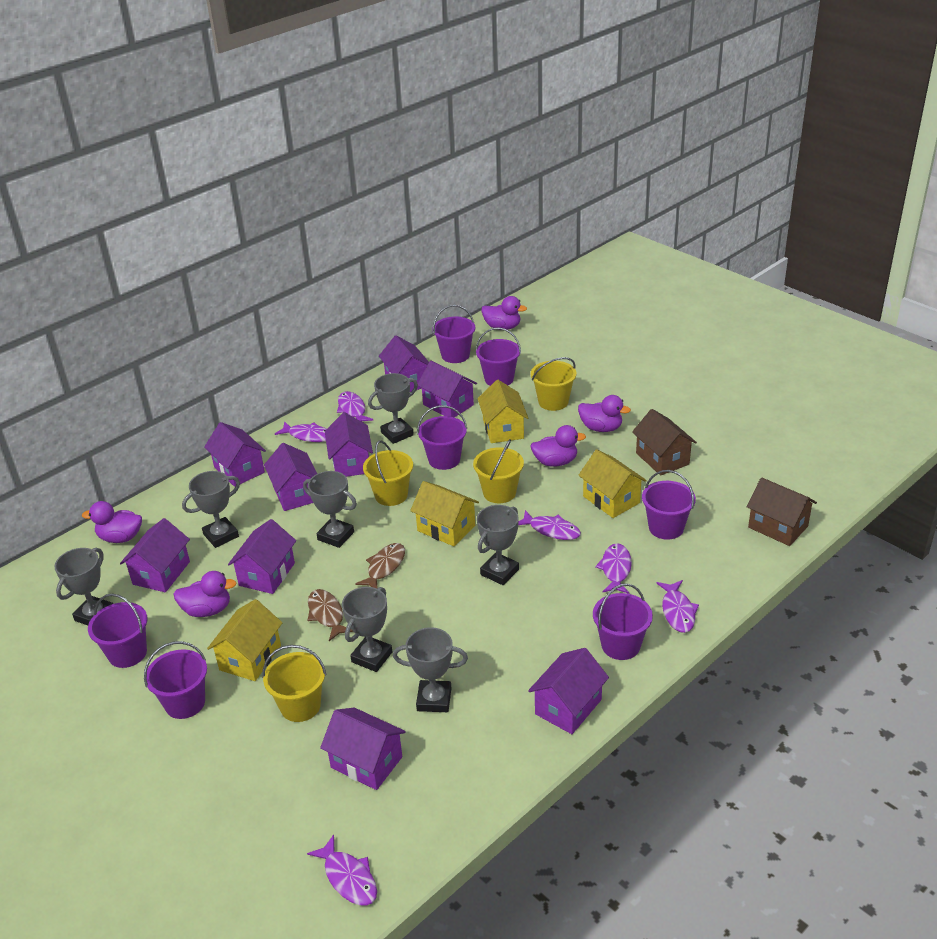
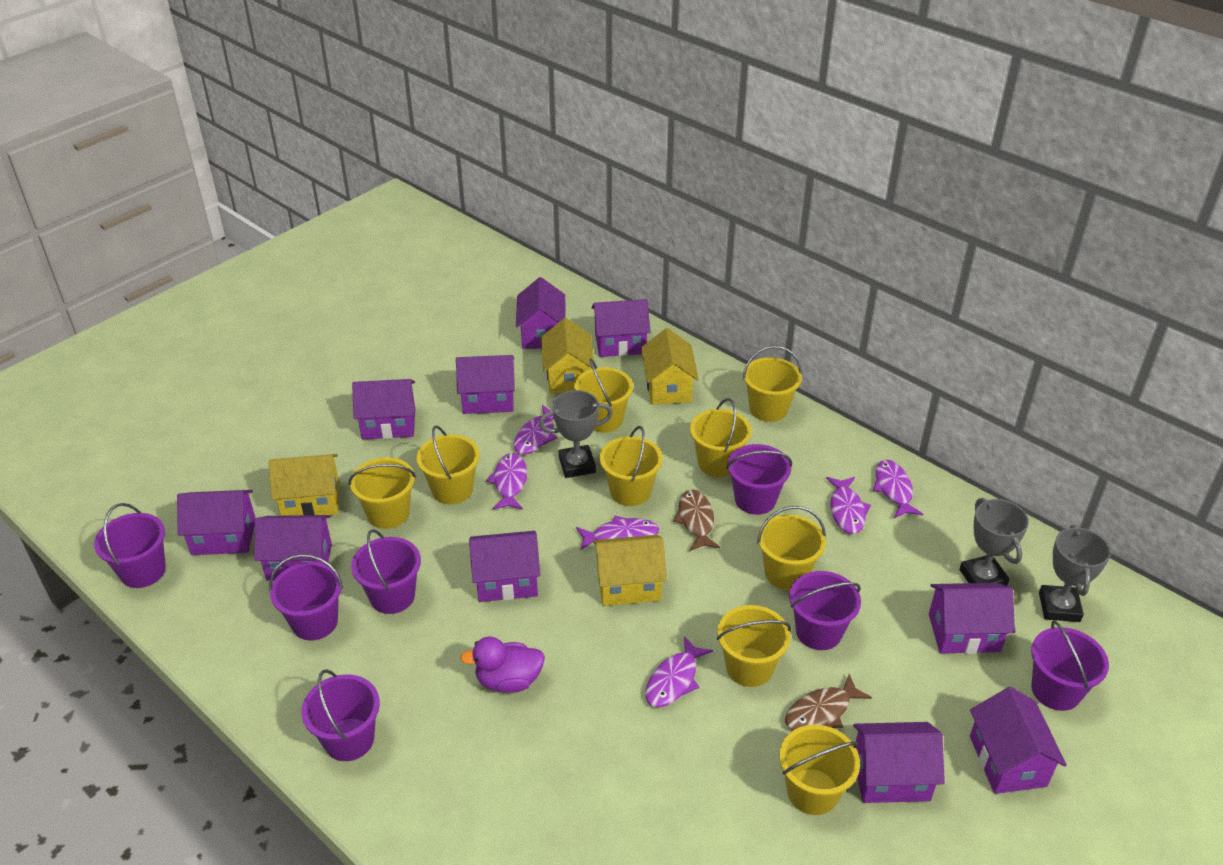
brown house: 2 -> 0
grey trophy: 7 -> 3
purple duck: 5 -> 1
purple house: 9 -> 10
yellow bucket: 4 -> 9

